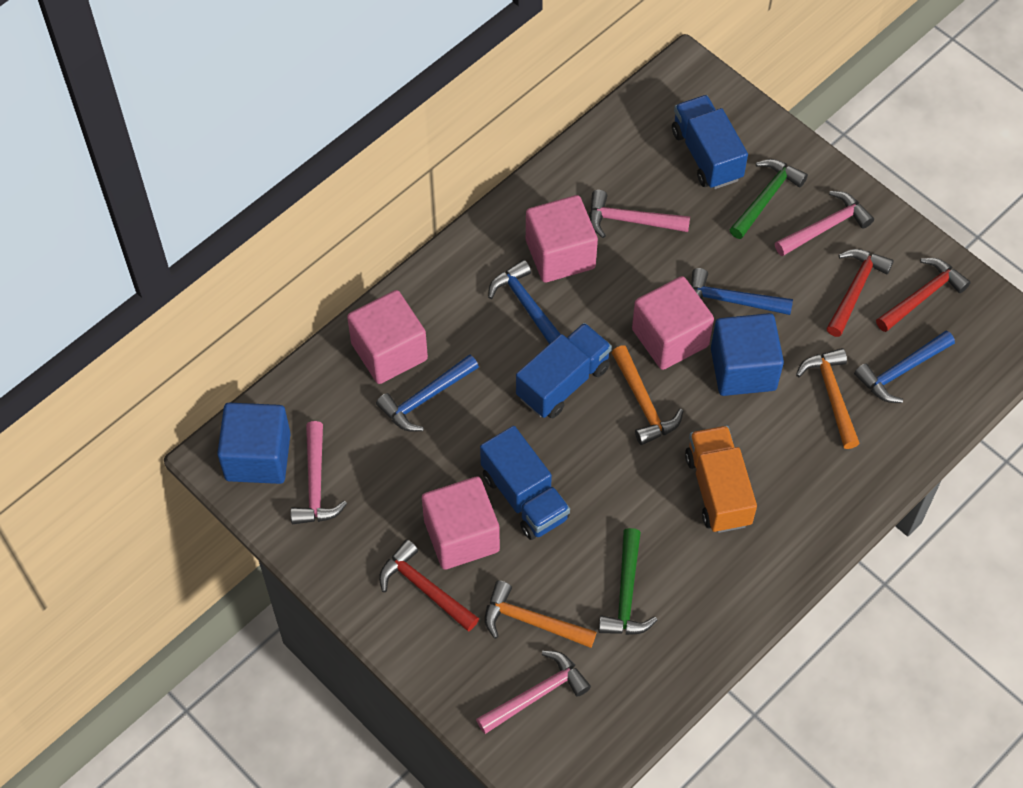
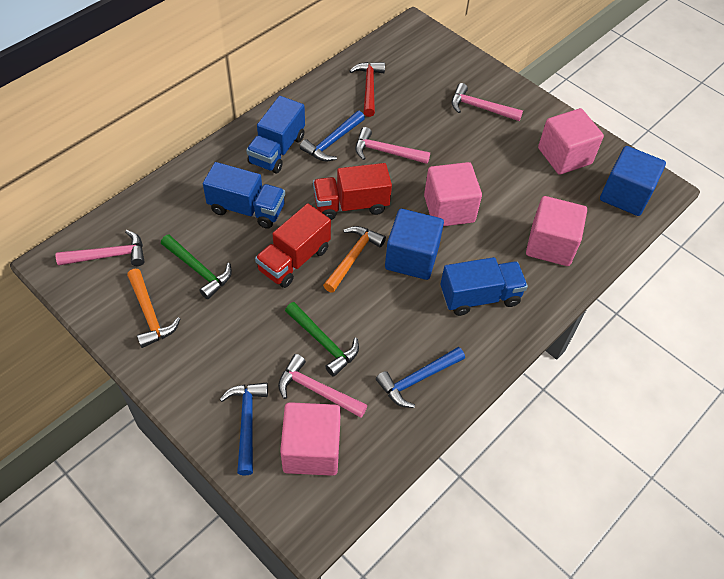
blue hammer: 4 -> 3
orange hammer: 3 -> 2
orange truck: 1 -> 0
red hammer: 3 -> 1
red truck: 0 -> 2

